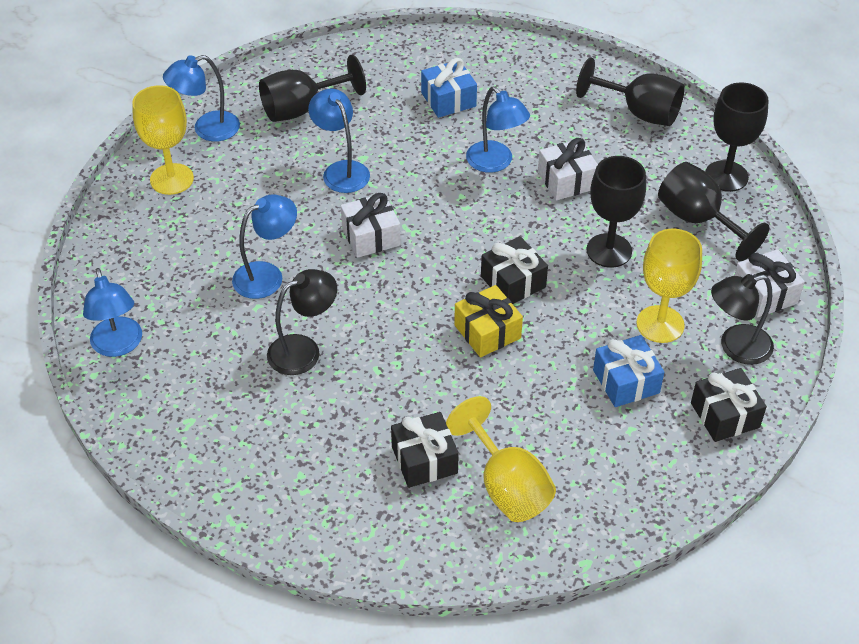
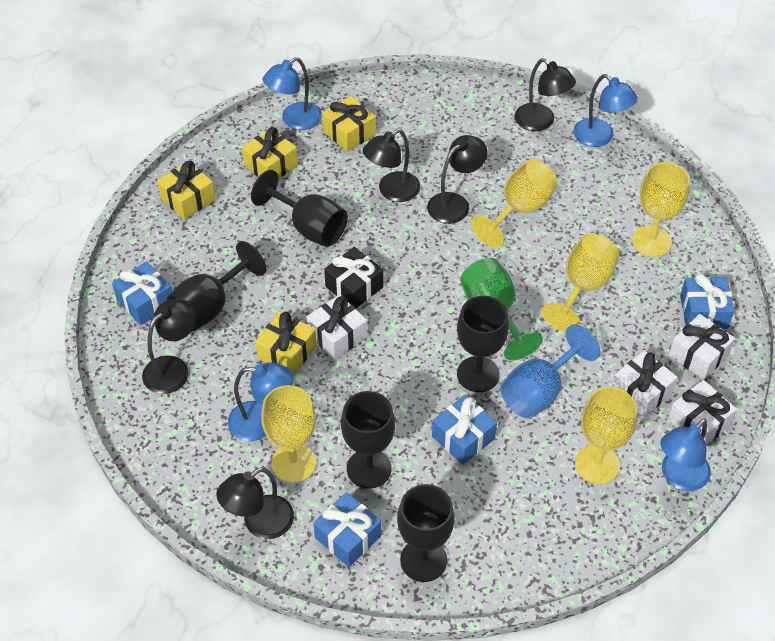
black gift: 3 -> 1
black lamp: 2 -> 5
blue gift: 2 -> 4
blue goblet: 0 -> 1
blue lamp: 5 -> 4
green goblet: 0 -> 1
white gift: 3 -> 4
yellow gift: 1 -> 4
yellow goblet: 3 -> 5

